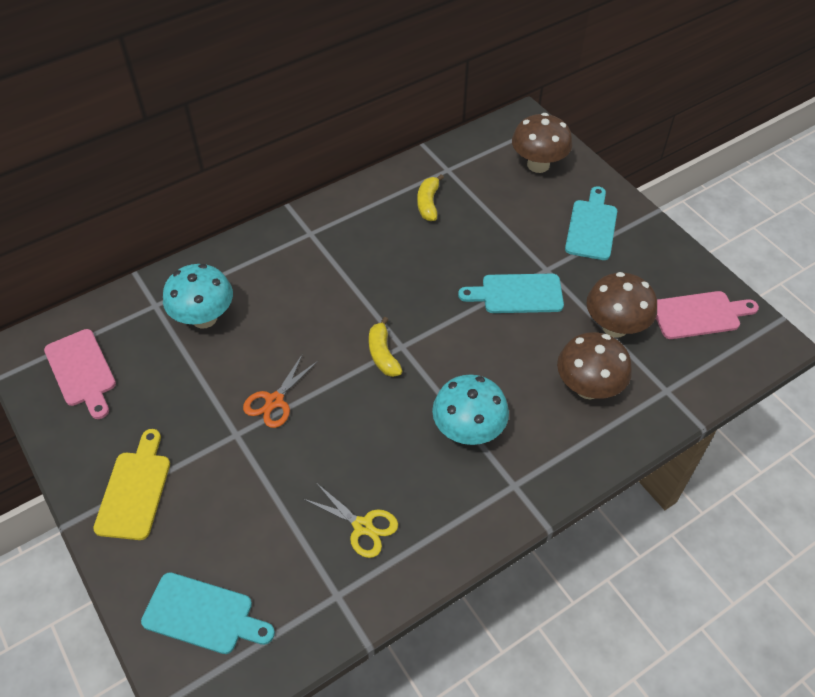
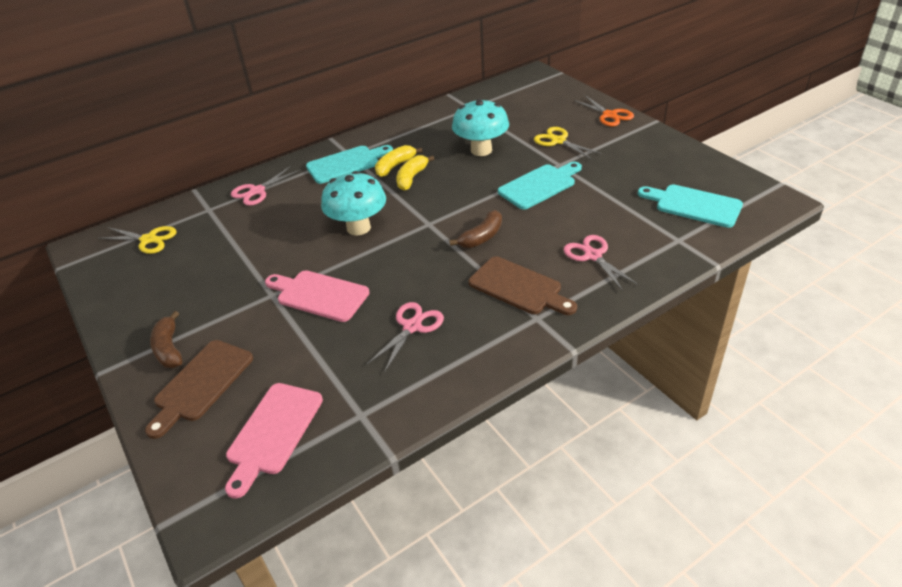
brown banana: 0 -> 2
brown cutting board: 0 -> 2
brown mushroom: 3 -> 0
pink scissors: 0 -> 3
yellow cutting board: 1 -> 0
yellow scissors: 1 -> 2

